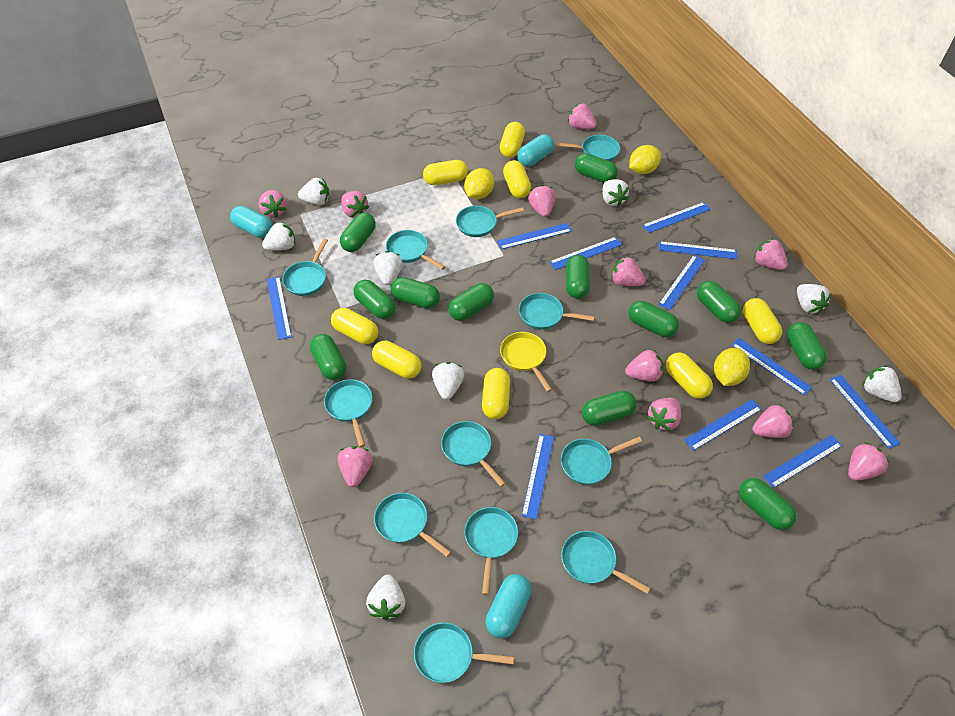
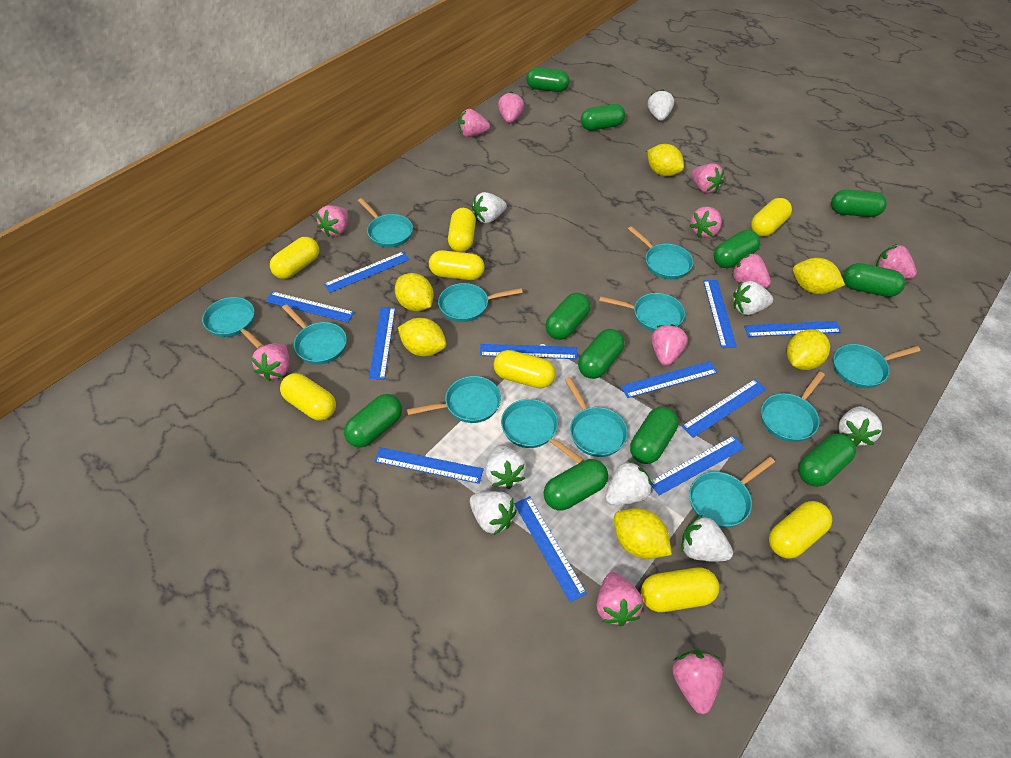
green capsule: 12 -> 11
turquoise capsule: 3 -> 0
yellow lemon: 3 -> 6
yellow pan: 1 -> 0

